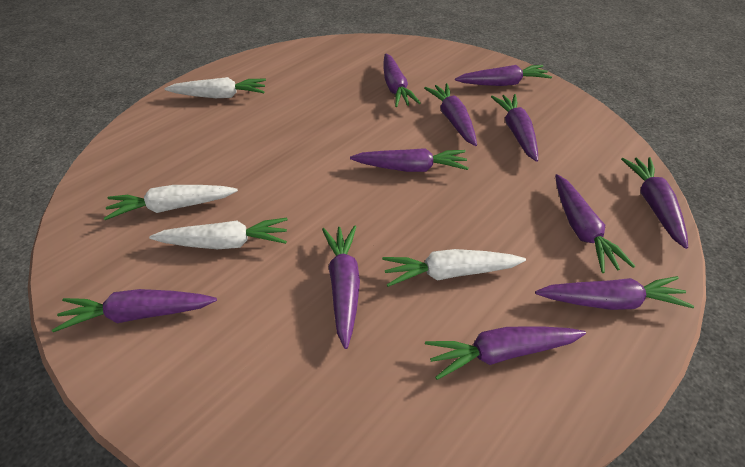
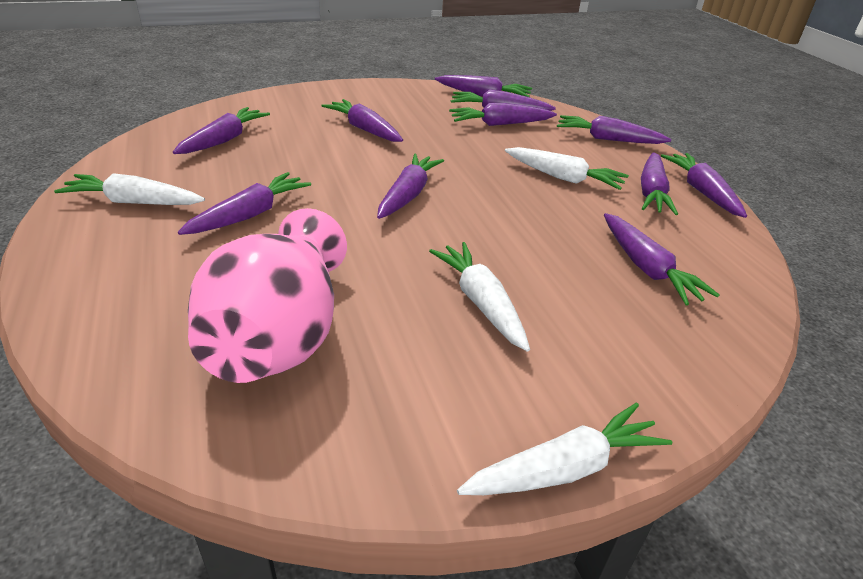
pink vase: 0 -> 1

